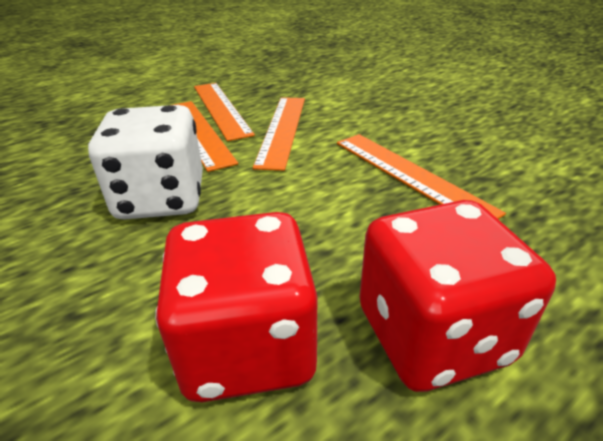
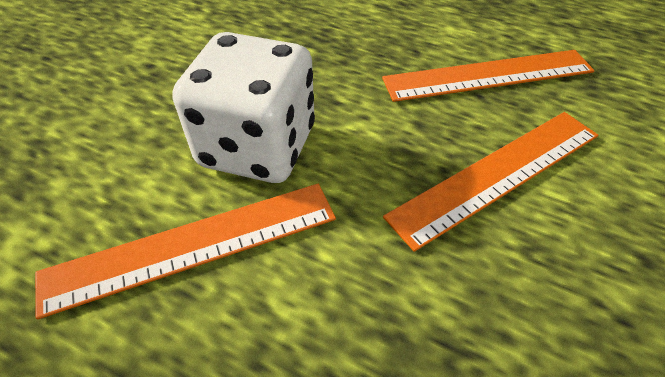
orange ruler: 4 -> 3
red dice: 2 -> 0

